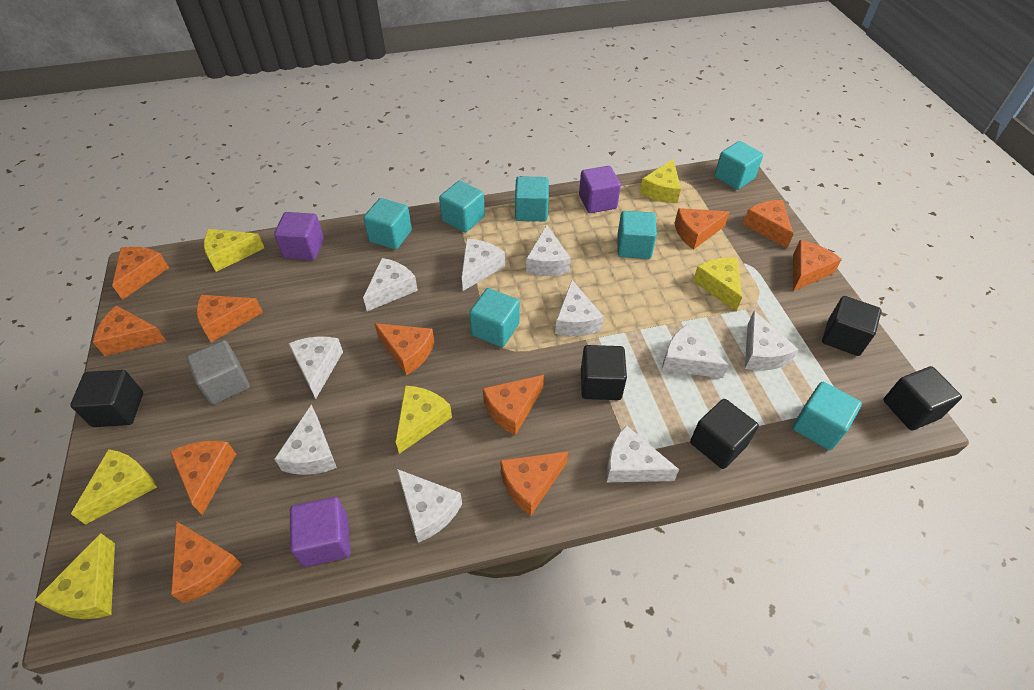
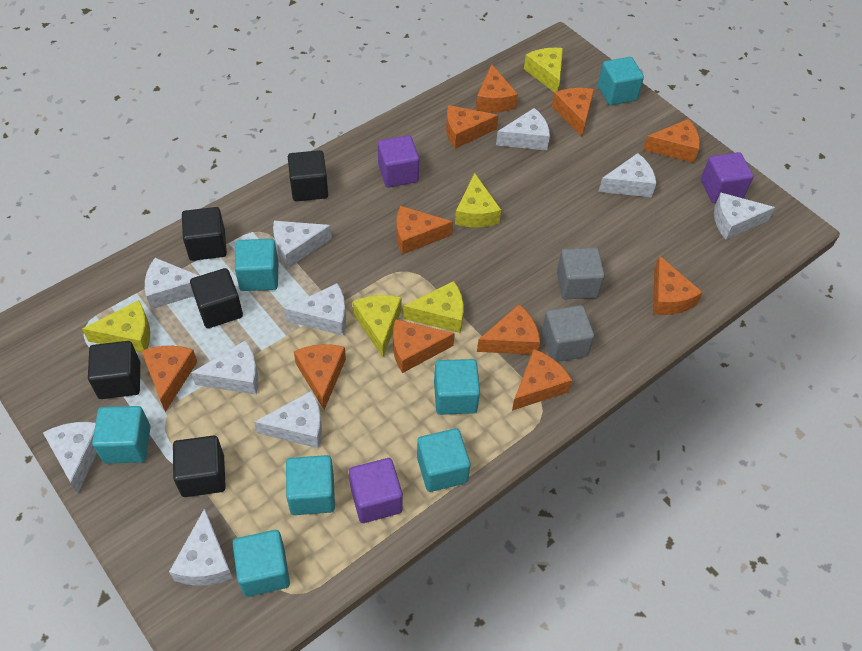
grey cube: 1 -> 2
yellow cheese: 6 -> 5

